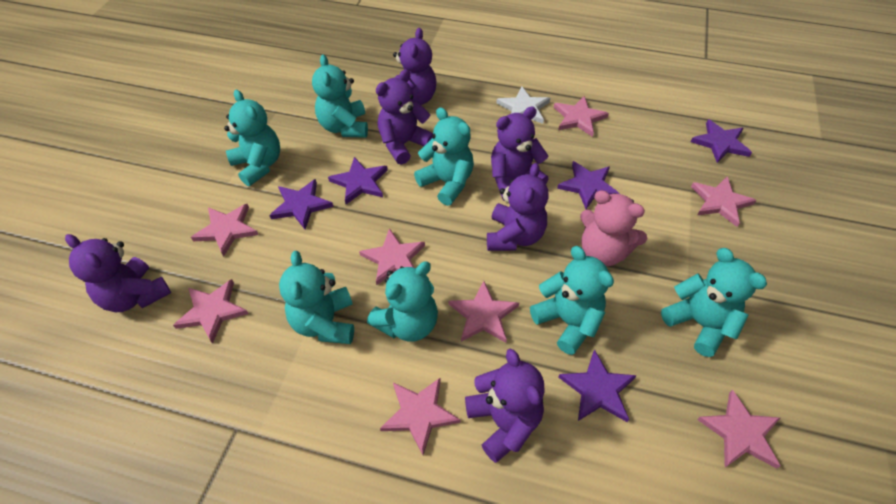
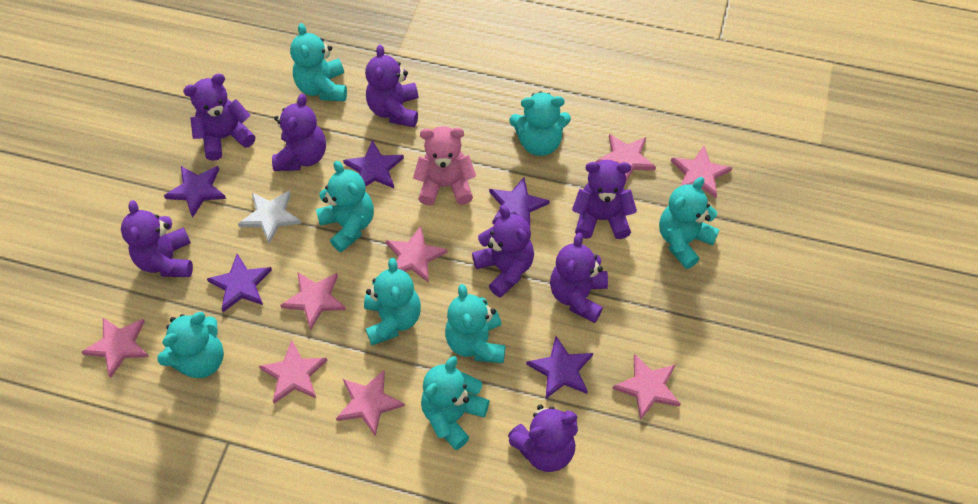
purple teddy bear: 6 -> 8
turquoise teddy bear: 7 -> 8

